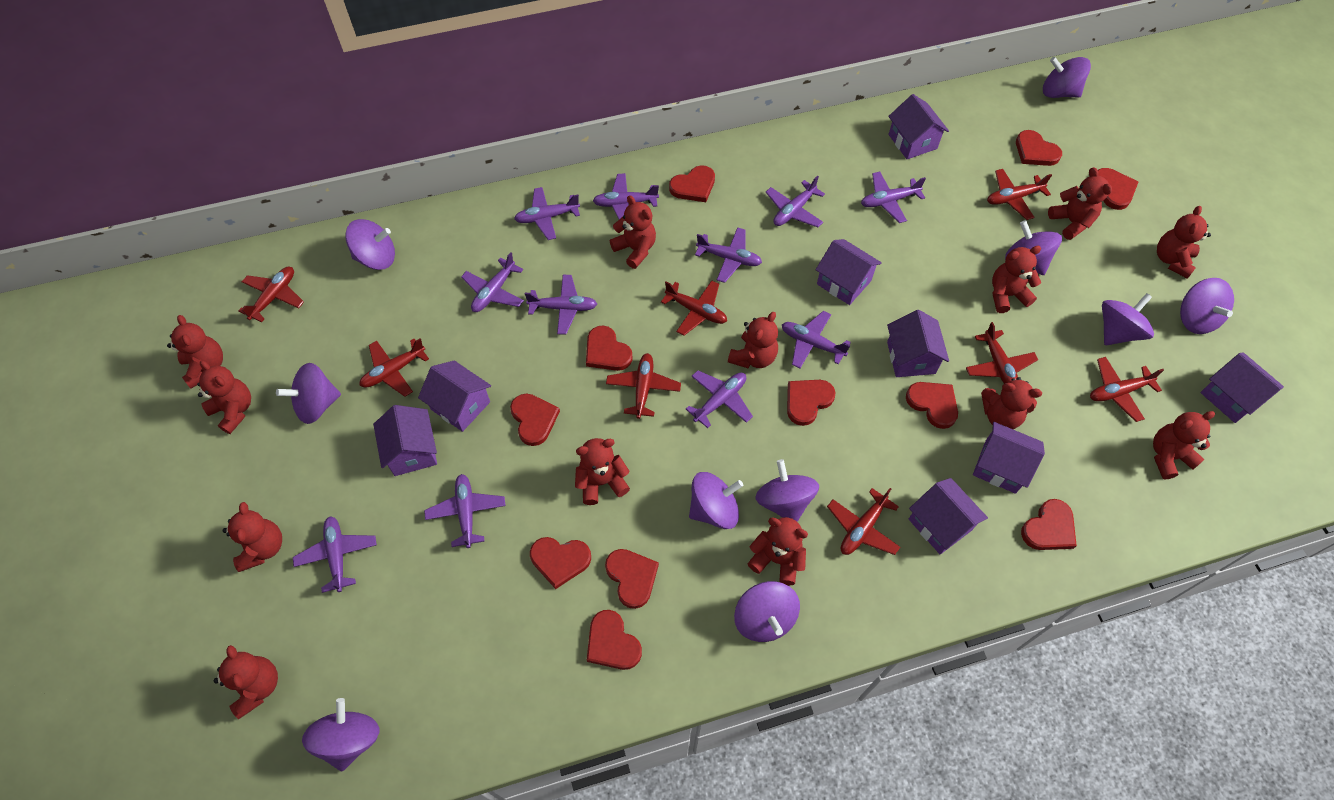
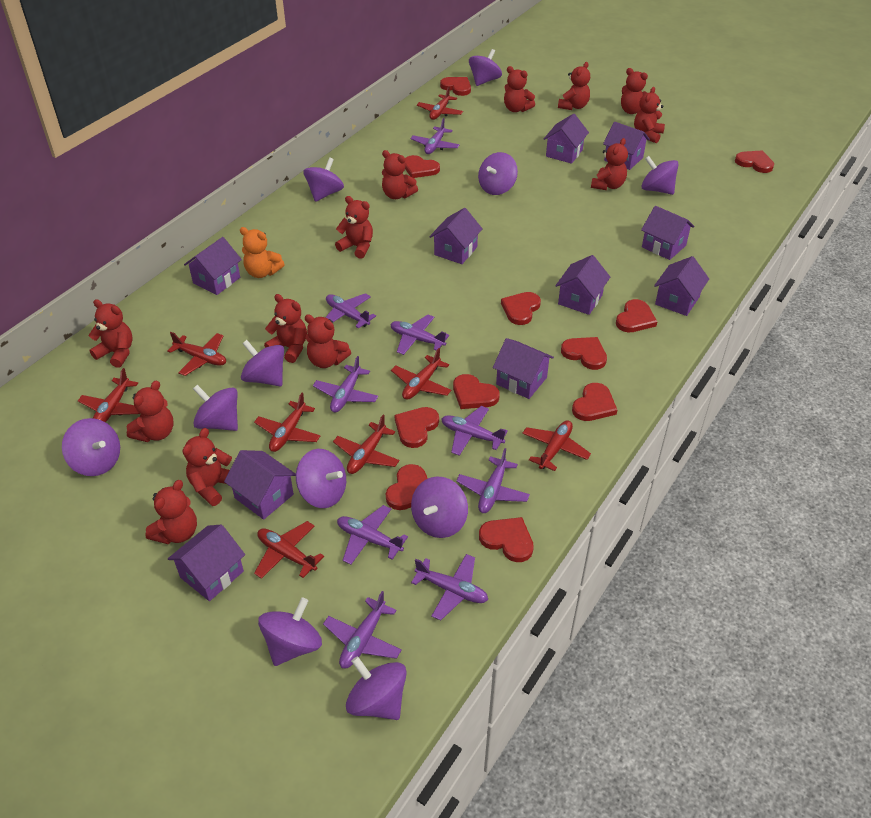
orange teddy bear: 0 -> 1
purple house: 8 -> 10
purple plane: 11 -> 9
purple spinning top: 10 -> 11

